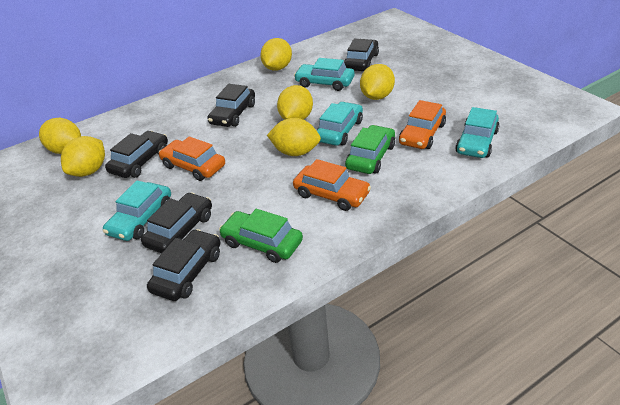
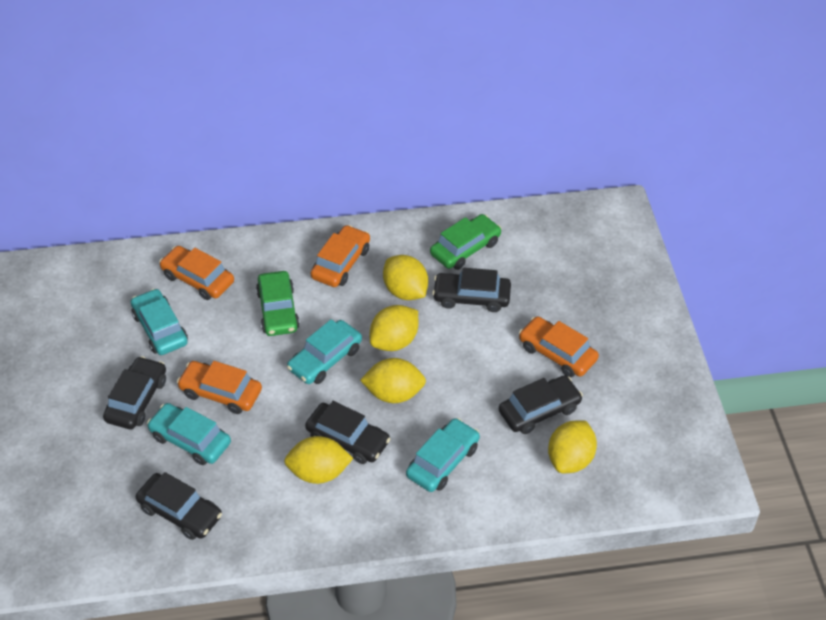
orange car: 3 -> 4
yellow lemon: 6 -> 5

